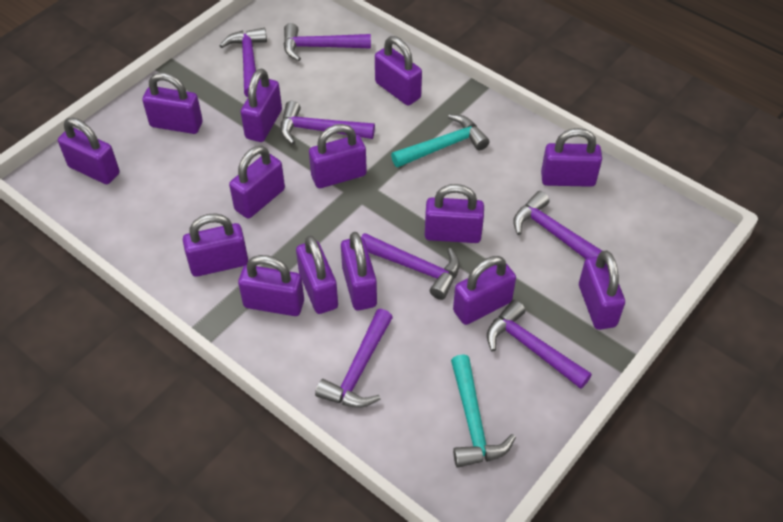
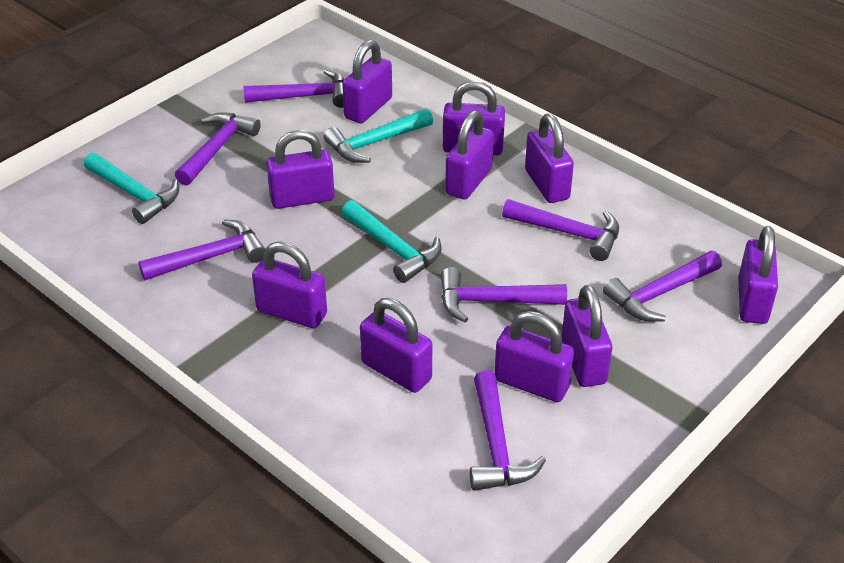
purple padlock: 14 -> 10
turquoise hammer: 2 -> 3

